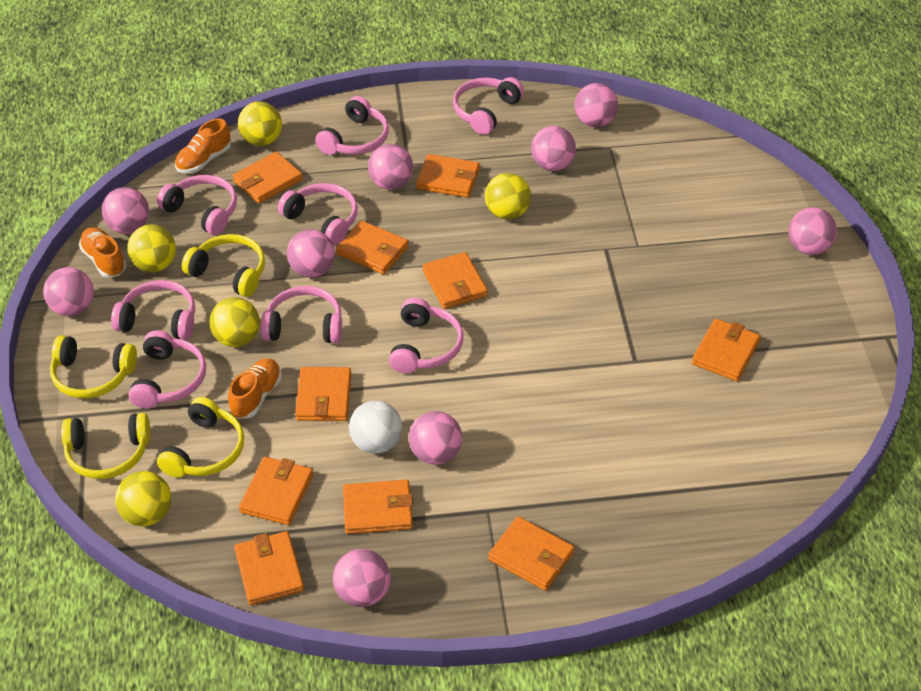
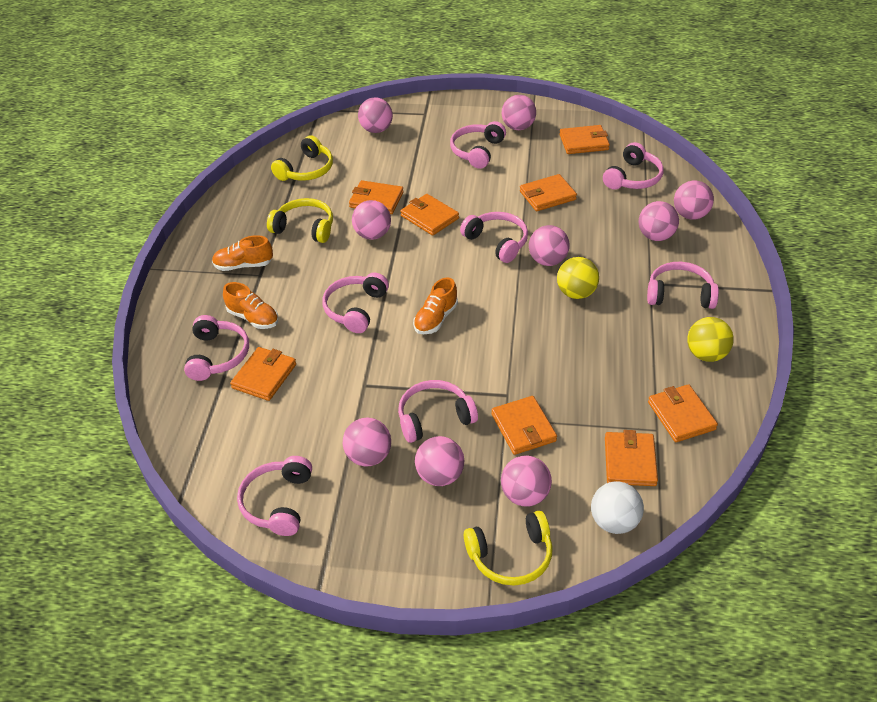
orange wallet: 10 -> 8
yellow ball: 5 -> 2
yellow headphones: 4 -> 3

